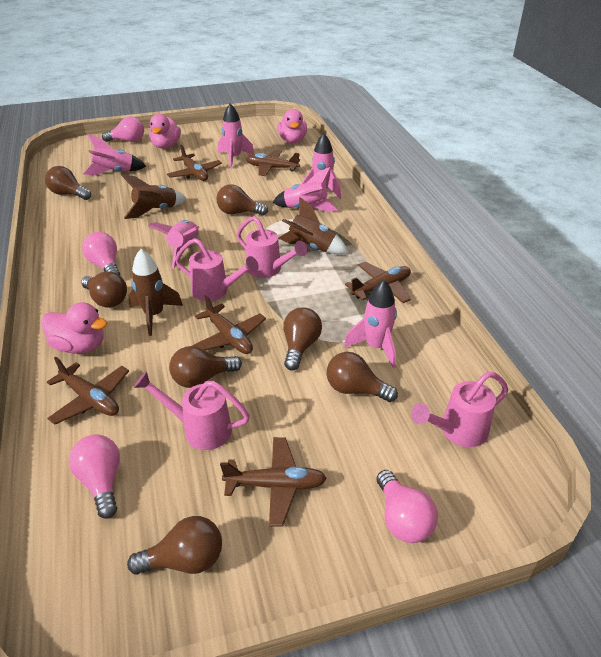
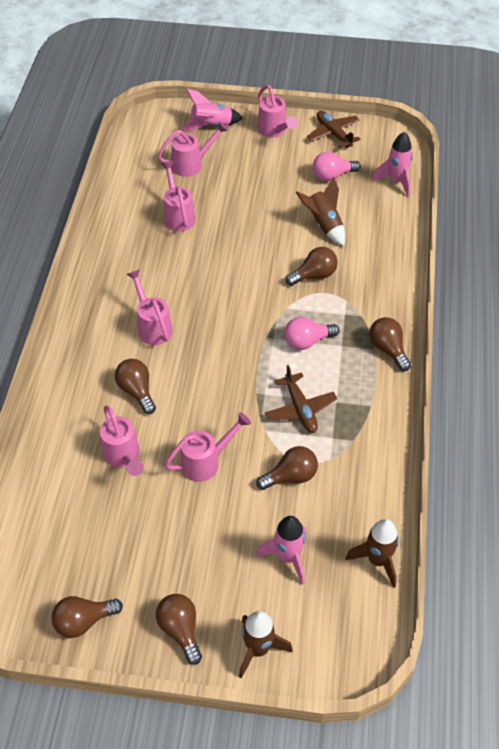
brown light bulb: 7 -> 6
brown plane: 6 -> 2
pink duck: 3 -> 0
pink light bulb: 4 -> 2
pink rocket: 6 -> 3
pink watering can: 4 -> 6

